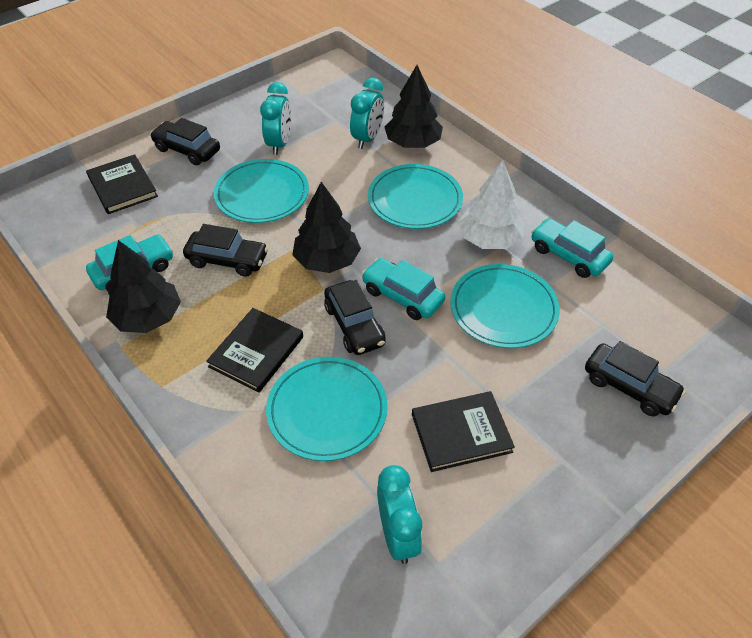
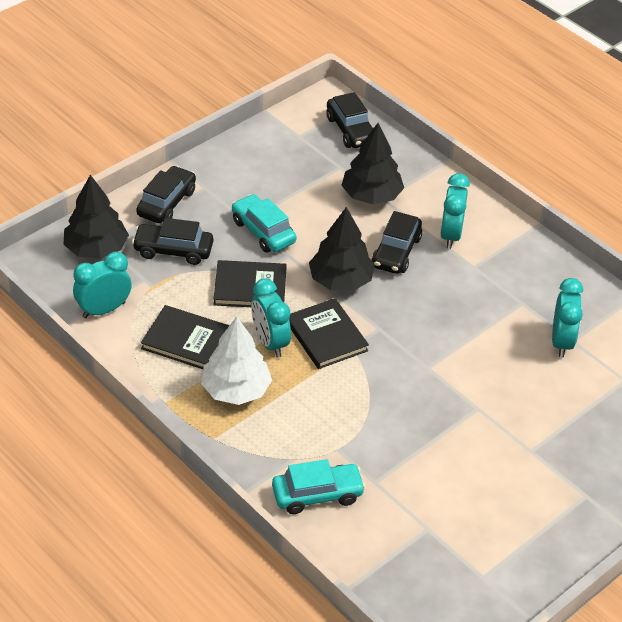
turquoise car: 3 -> 2
turquoise clock: 3 -> 4
turquoise plate: 4 -> 0

